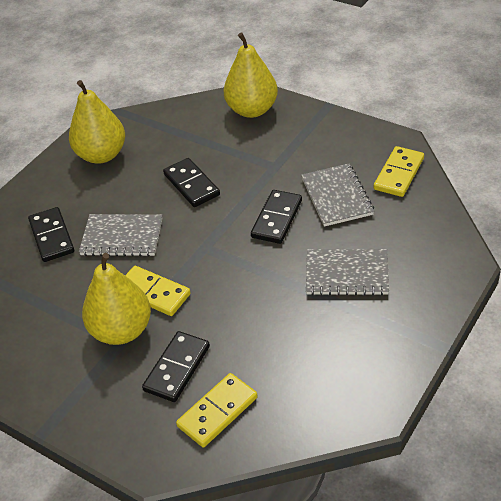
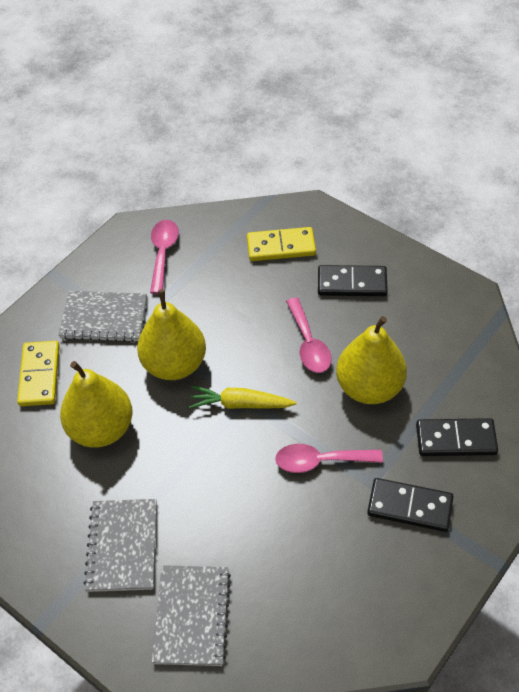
black domino: 4 -> 3
pink spoon: 0 -> 3
yellow carrot: 0 -> 1
yellow domino: 3 -> 2

